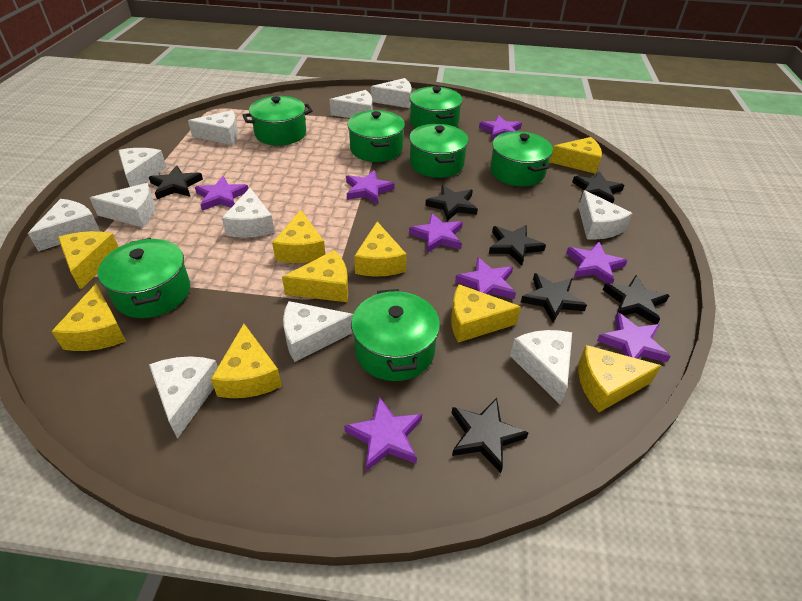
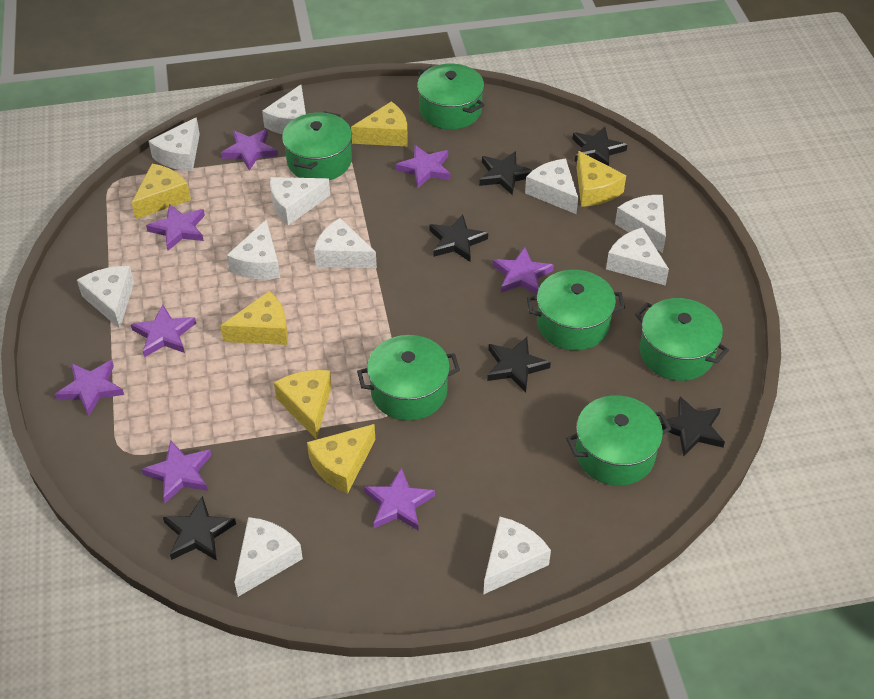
black star: 7 -> 6
green pot: 7 -> 6
yellow cheese: 9 -> 6

